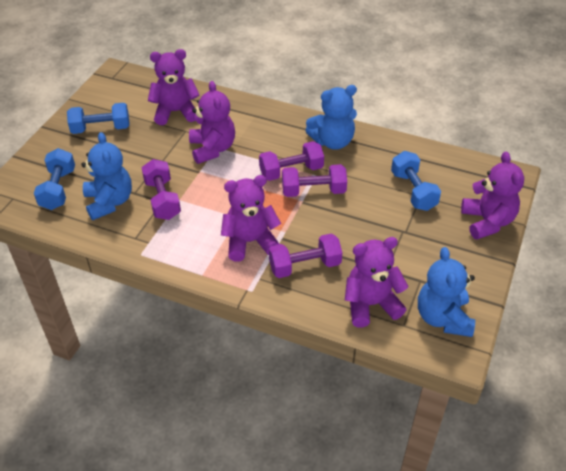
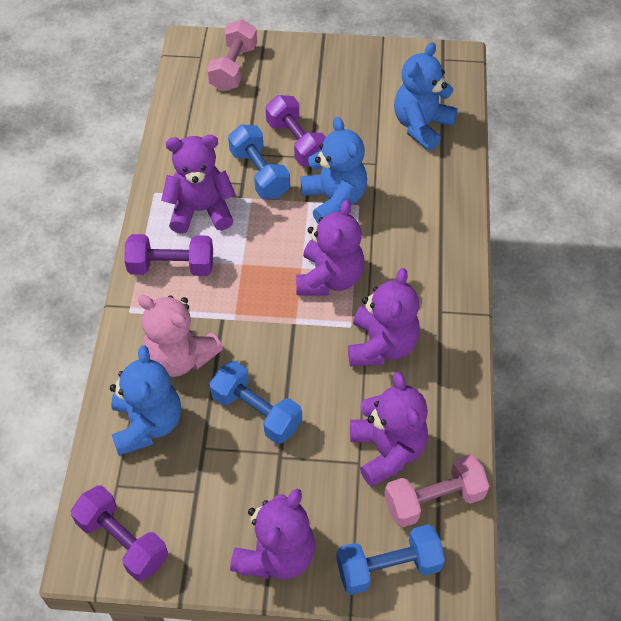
pink dumbbell: 0 -> 2
pink teddy bear: 0 -> 1
purple dumbbell: 4 -> 3

